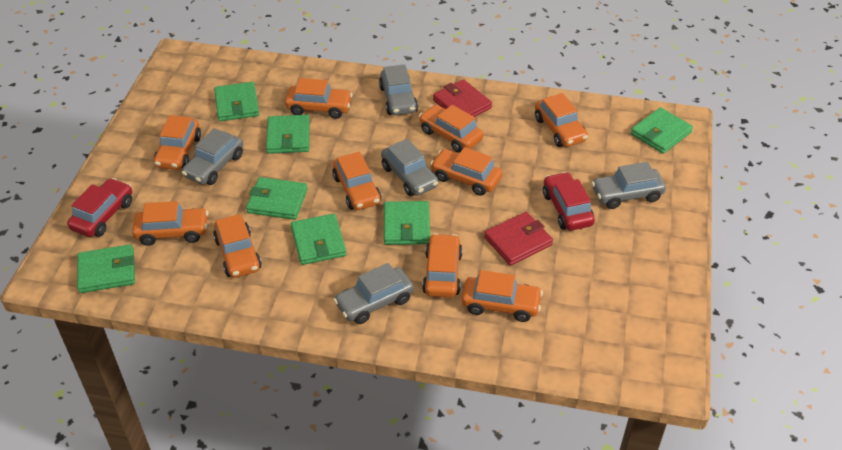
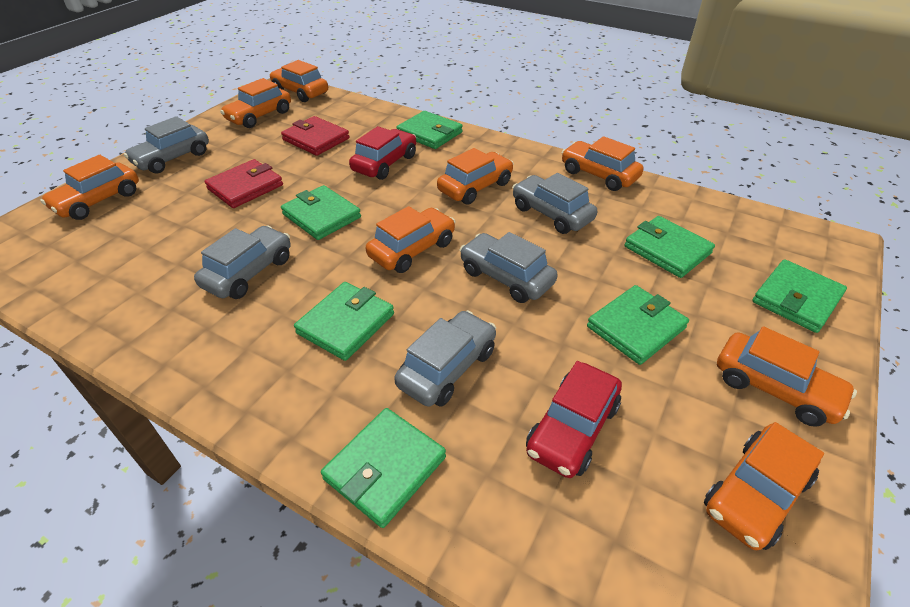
orange car: 10 -> 8

